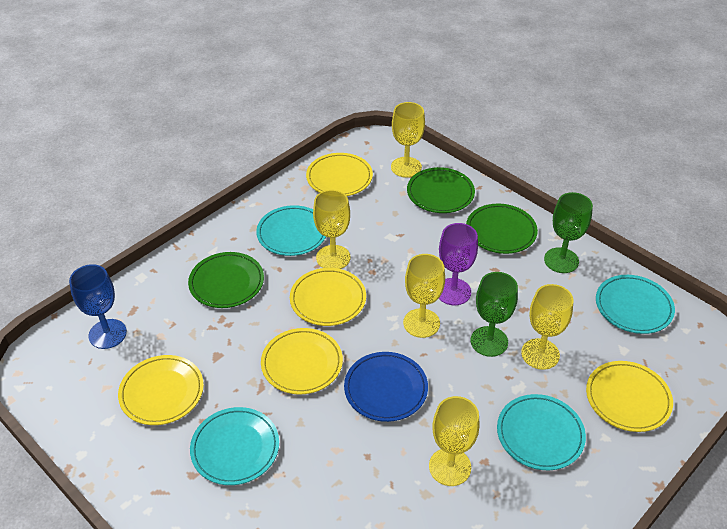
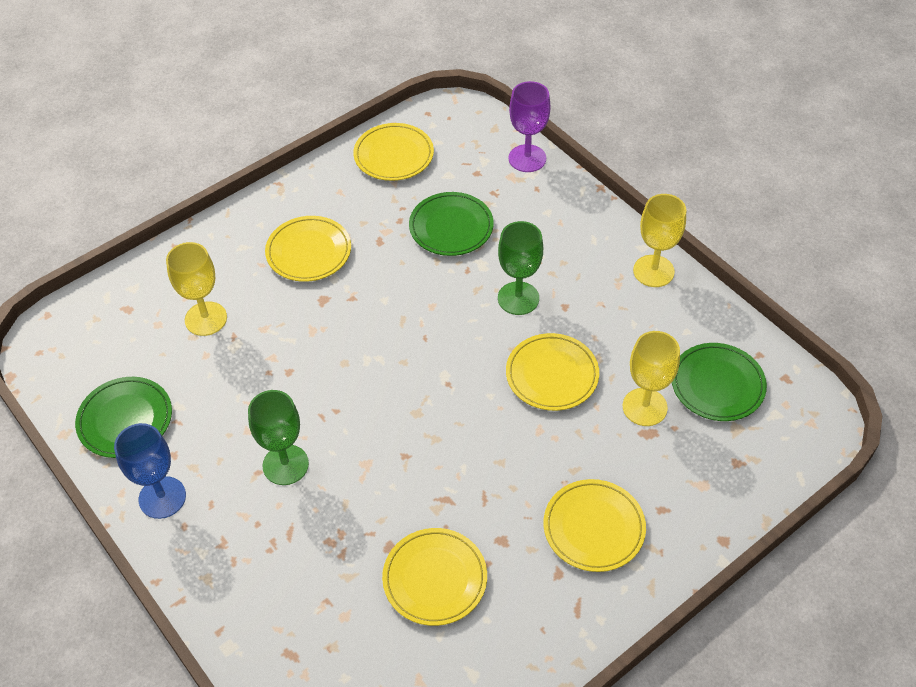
blue plate: 1 -> 0
turquoise plate: 4 -> 0
yellow goblet: 5 -> 3

